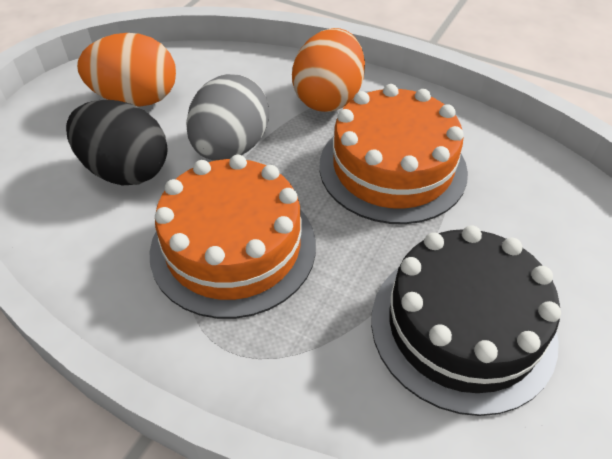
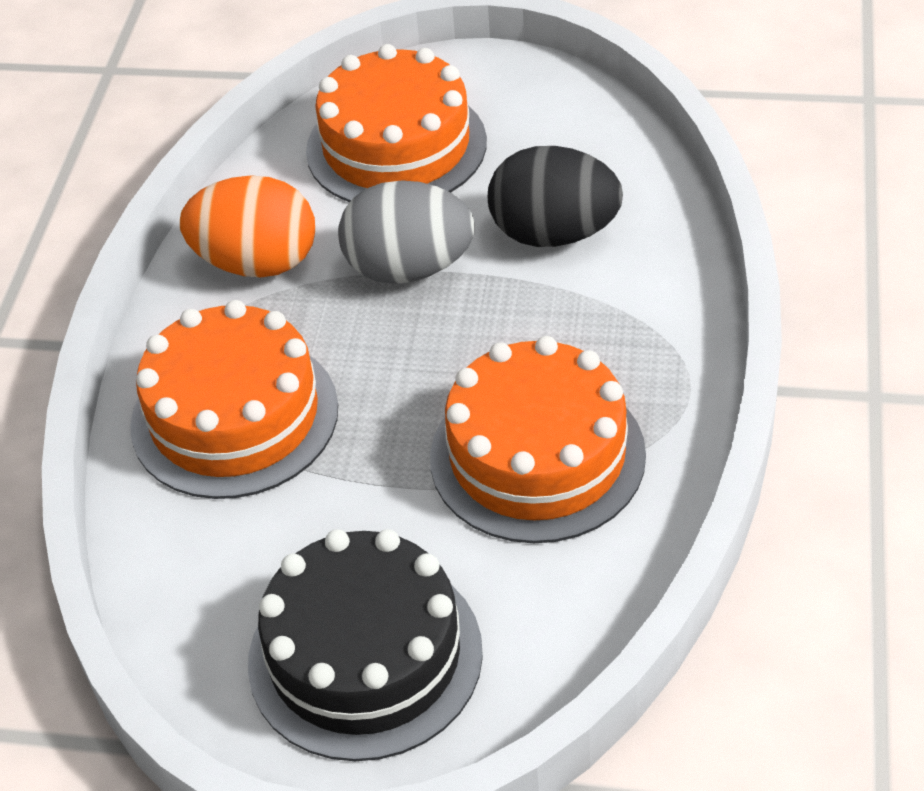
orange cake: 2 -> 3
orange egg: 2 -> 1

